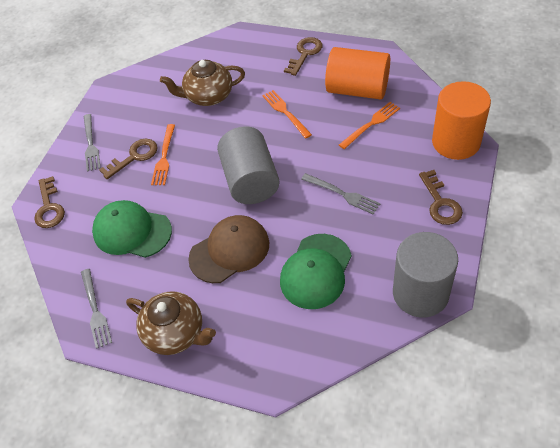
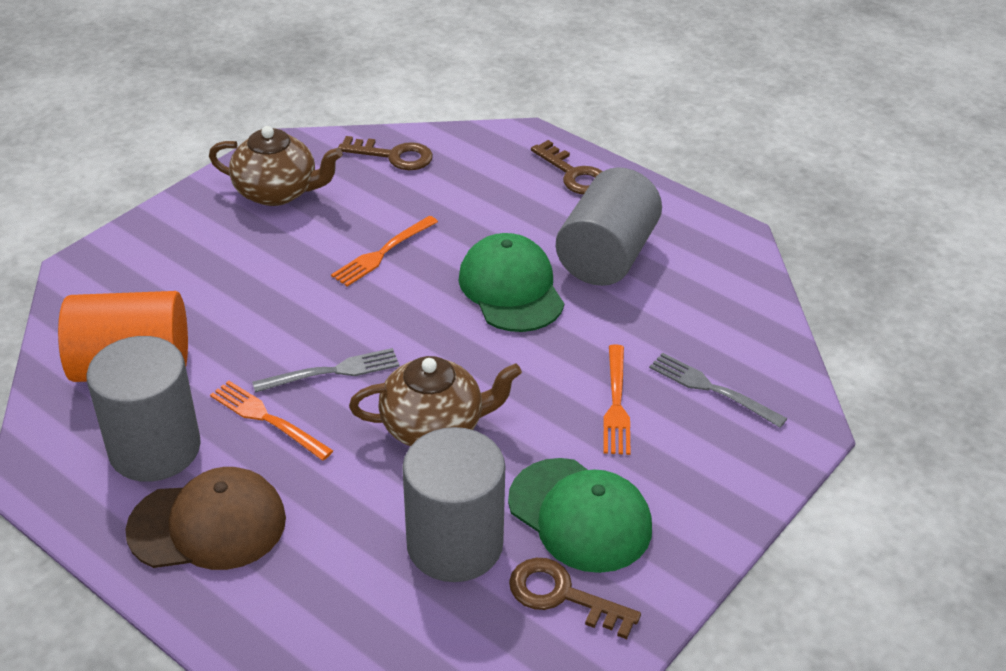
brown key: 4 -> 3
grey cylinder: 2 -> 3
grey fork: 3 -> 2
orange cylinder: 2 -> 1

